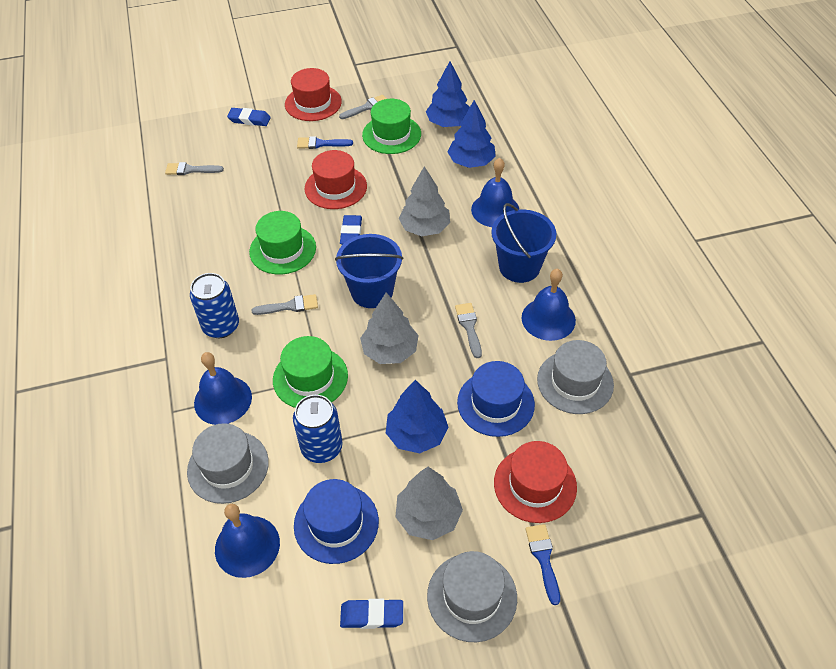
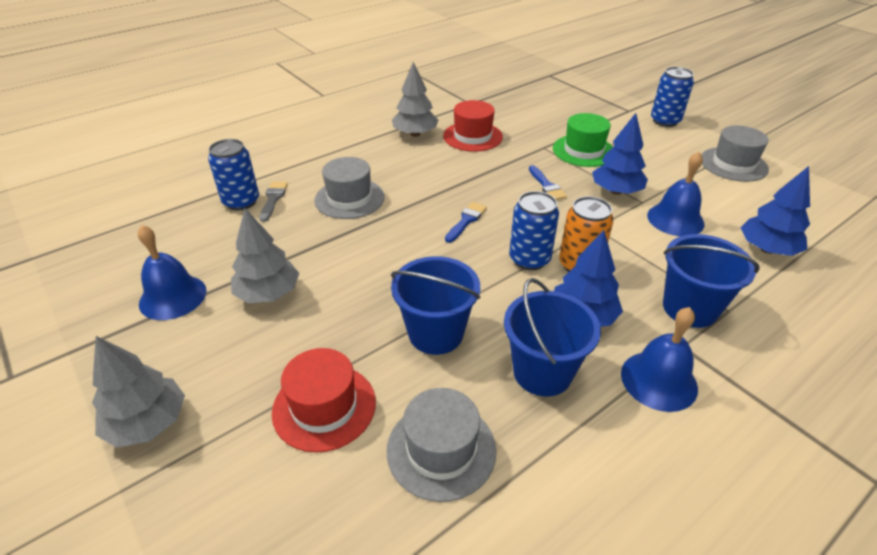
blue bell: 4 -> 3
blue bucket: 2 -> 3
blue can: 2 -> 3
blue eraser: 3 -> 0
blue hat: 2 -> 0
green hat: 3 -> 1
grey brush: 4 -> 1
orange can: 0 -> 1
red hat: 3 -> 2

